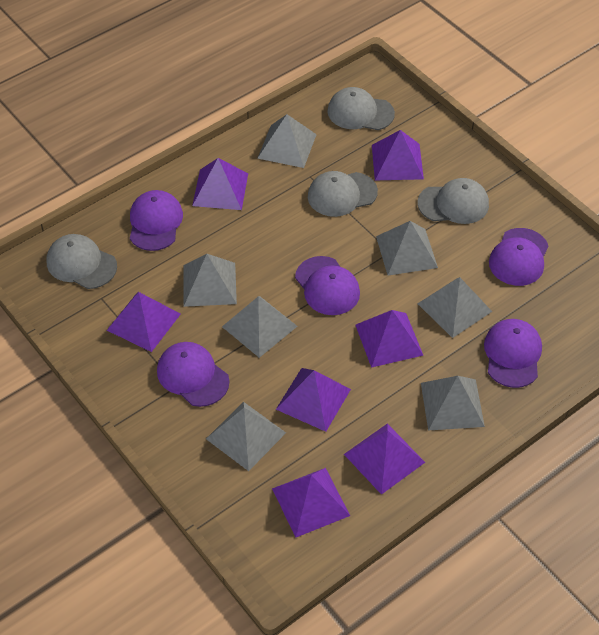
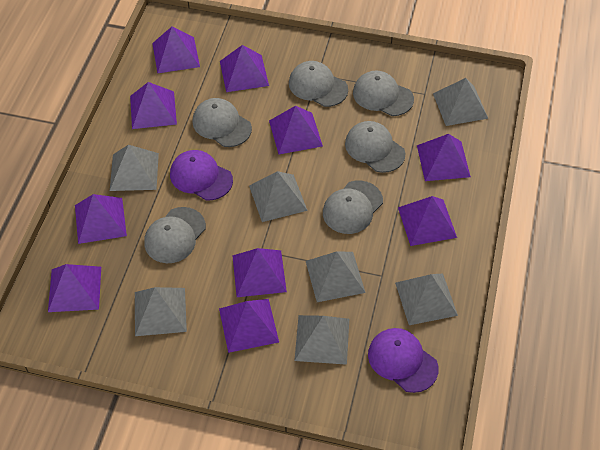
grey cap: 4 -> 6
purple cap: 5 -> 2
purple pyramid: 7 -> 10

